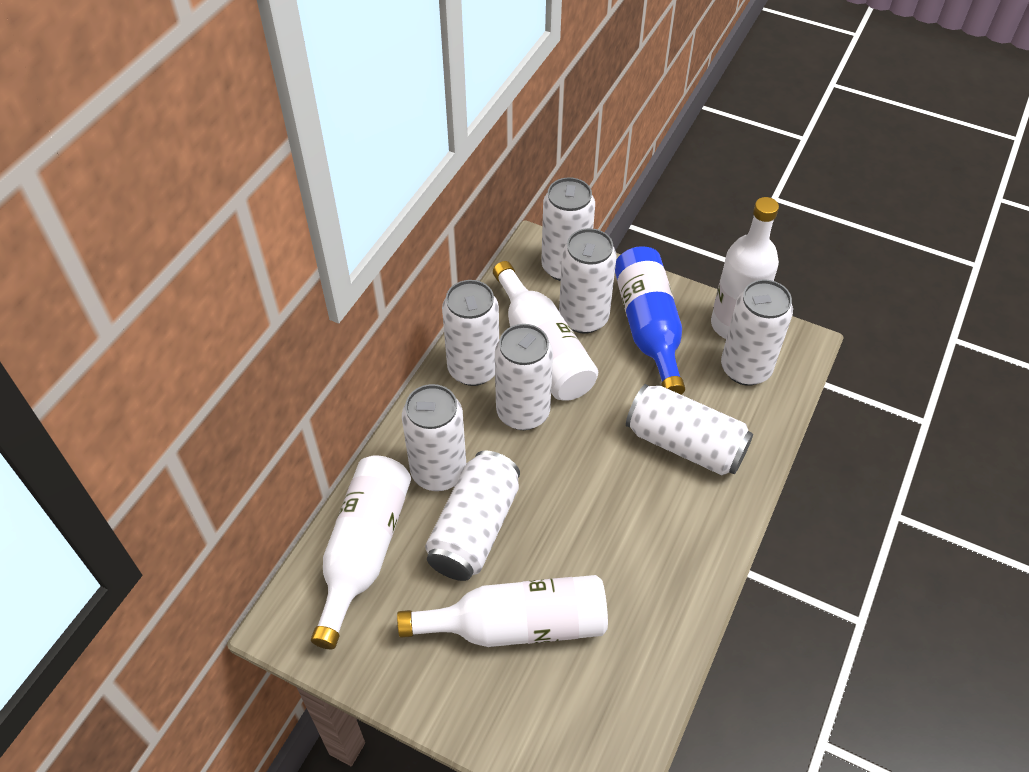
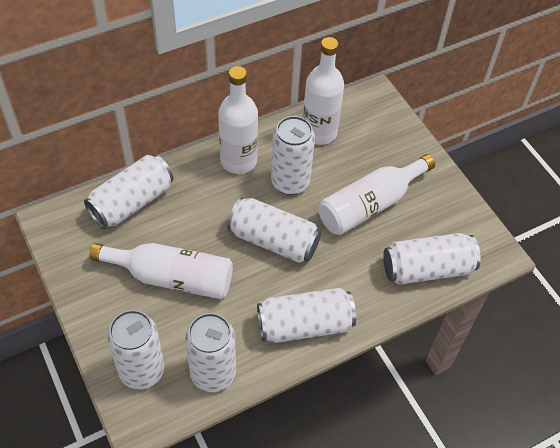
blue bottle: 1 -> 0
white can: 8 -> 7

